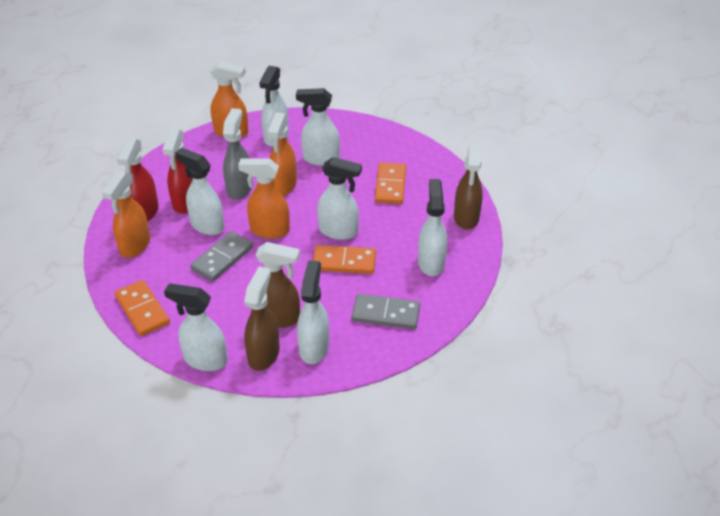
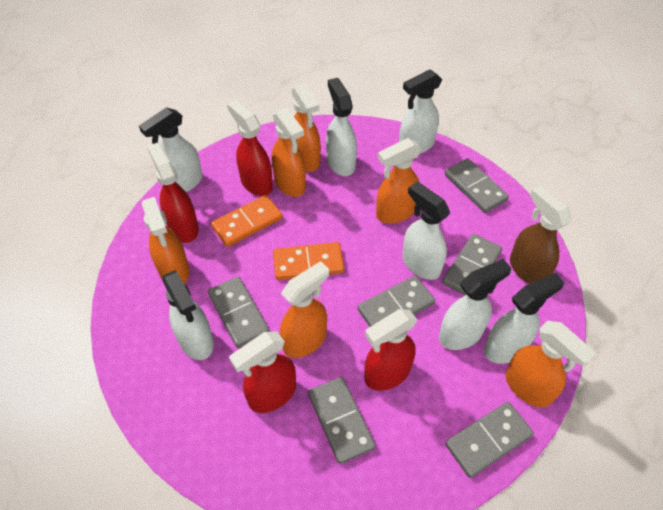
brown spray bottle: 3 -> 1
grey domino: 2 -> 6
grey spray bottle: 1 -> 0
orange domino: 3 -> 2
orange spray bottle: 4 -> 6
red spray bottle: 2 -> 4

